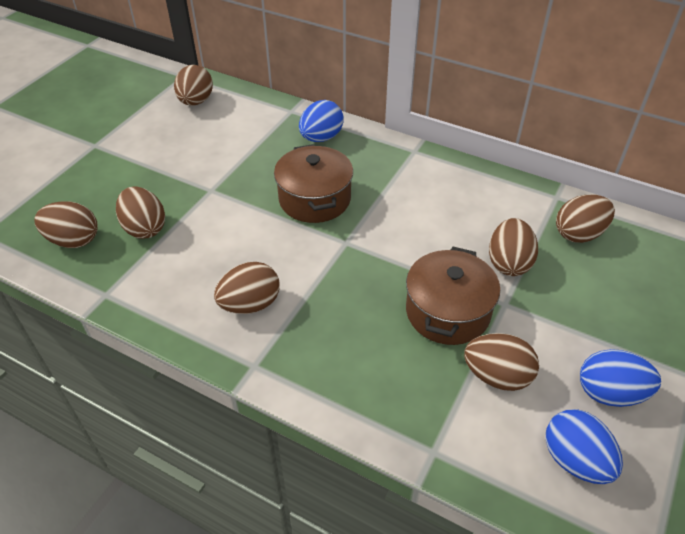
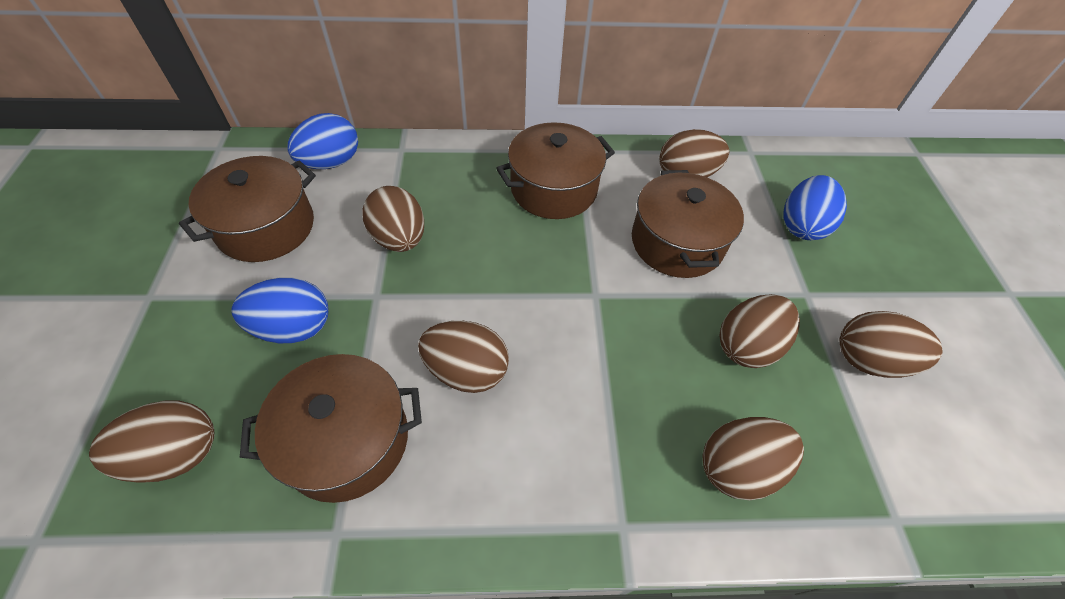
brown pot: 2 -> 4

